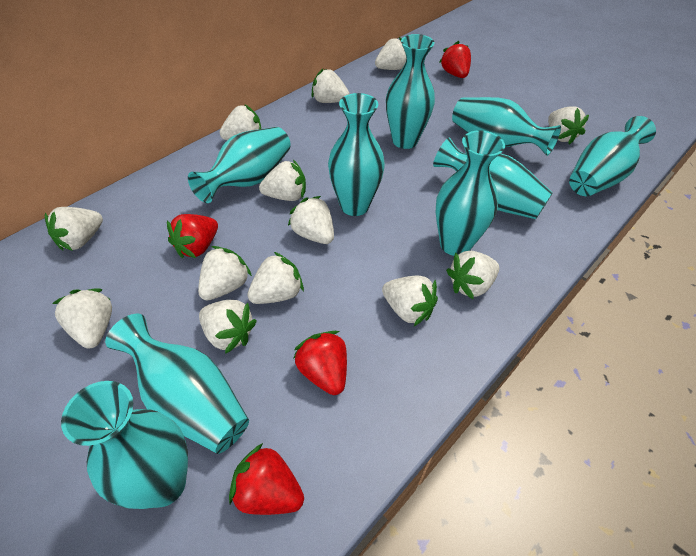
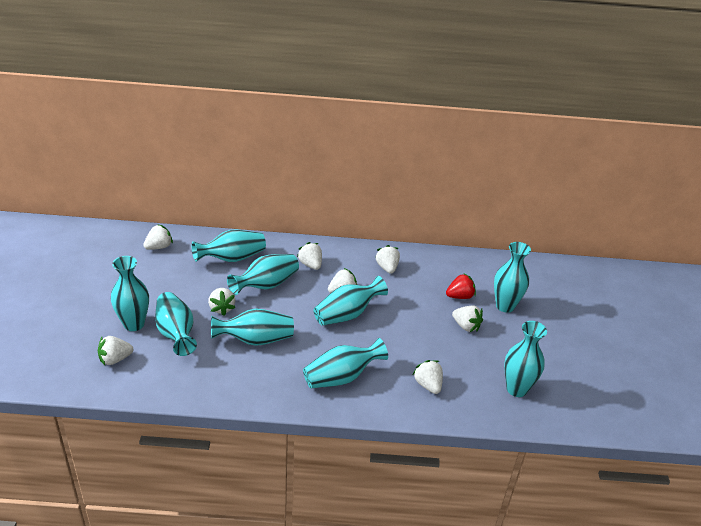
red strawberry: 4 -> 1
white strawberry: 13 -> 8

